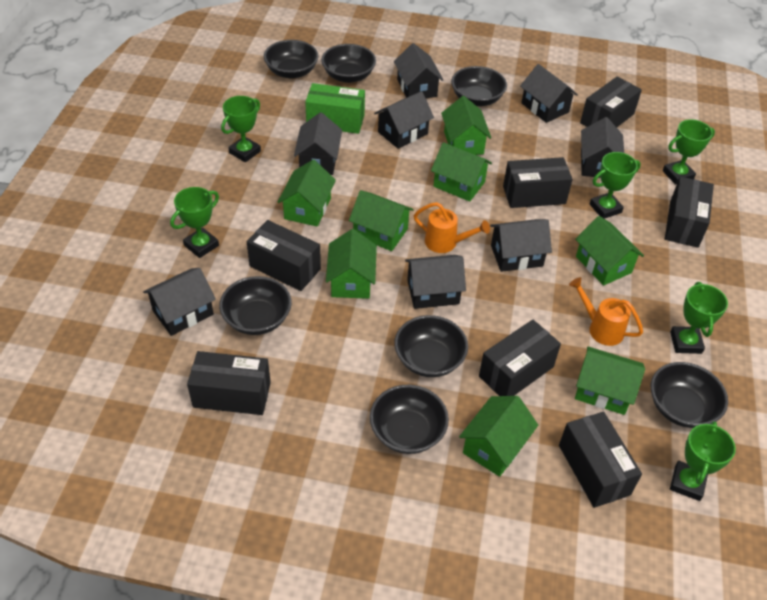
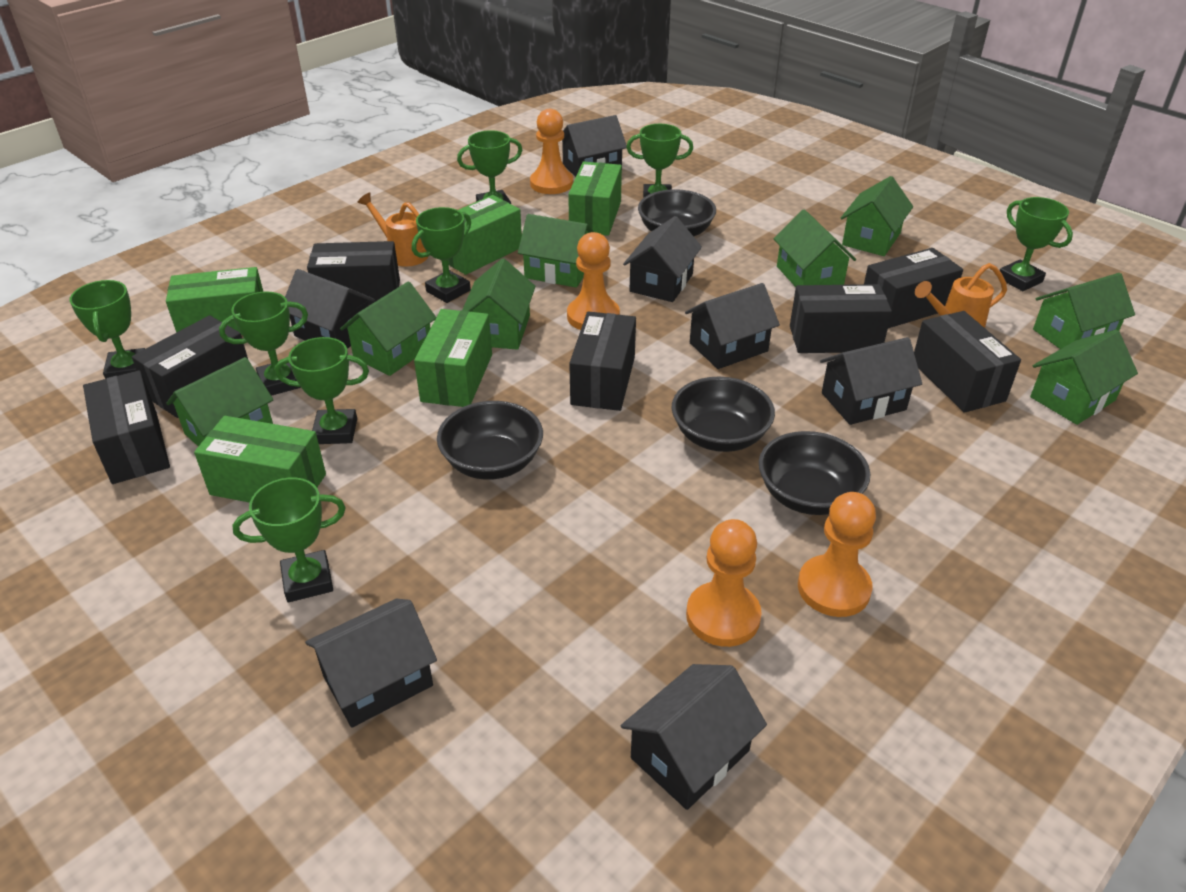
black bowl: 7 -> 4
black house: 8 -> 7
green box: 1 -> 5
green trophy: 6 -> 8
orange pawn: 0 -> 4

